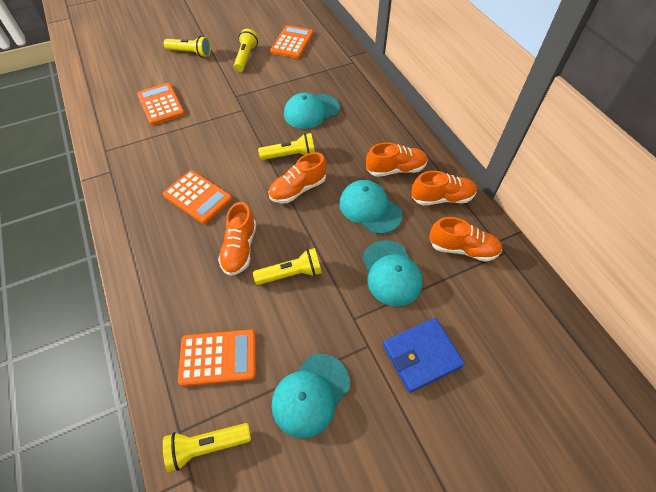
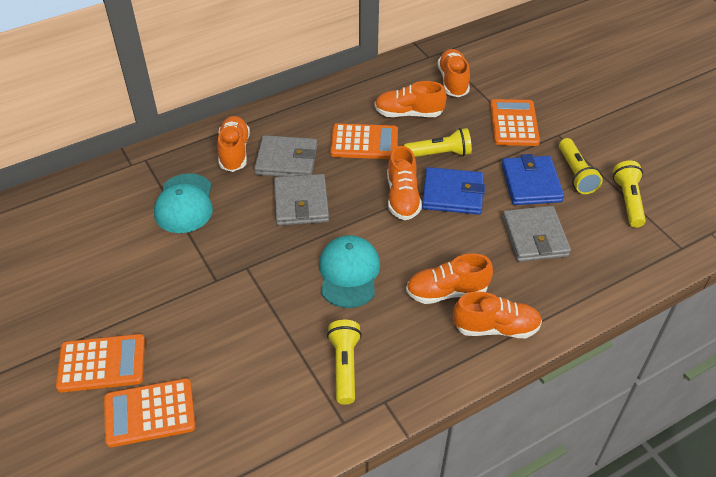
blue wallet: 1 -> 2
grey wallet: 0 -> 3
orange shoe: 5 -> 6
turquoise cap: 4 -> 2
yellow flashlight: 5 -> 4

